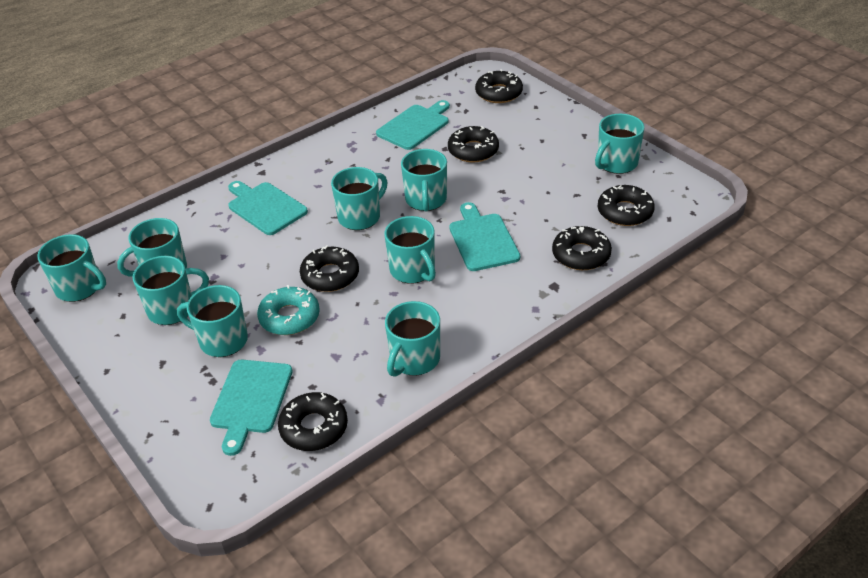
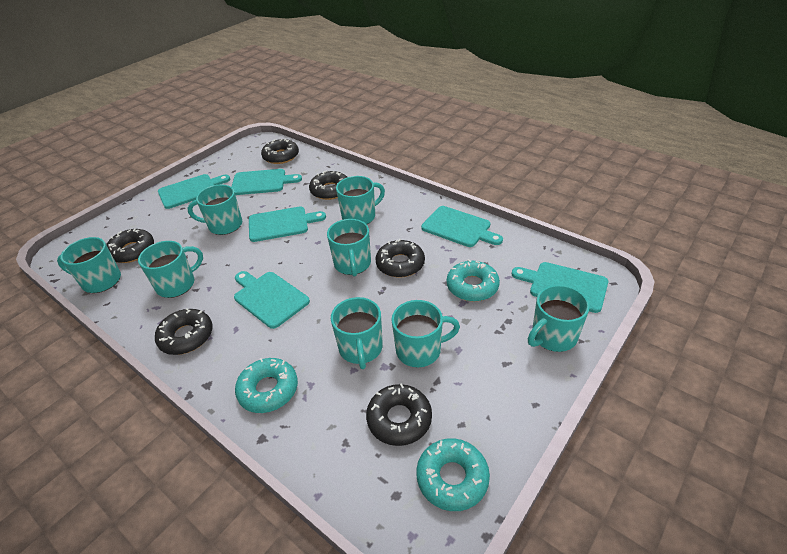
turquoise cutting board: 4 -> 6
turquoise donut: 1 -> 3
turquoise mug: 9 -> 8

